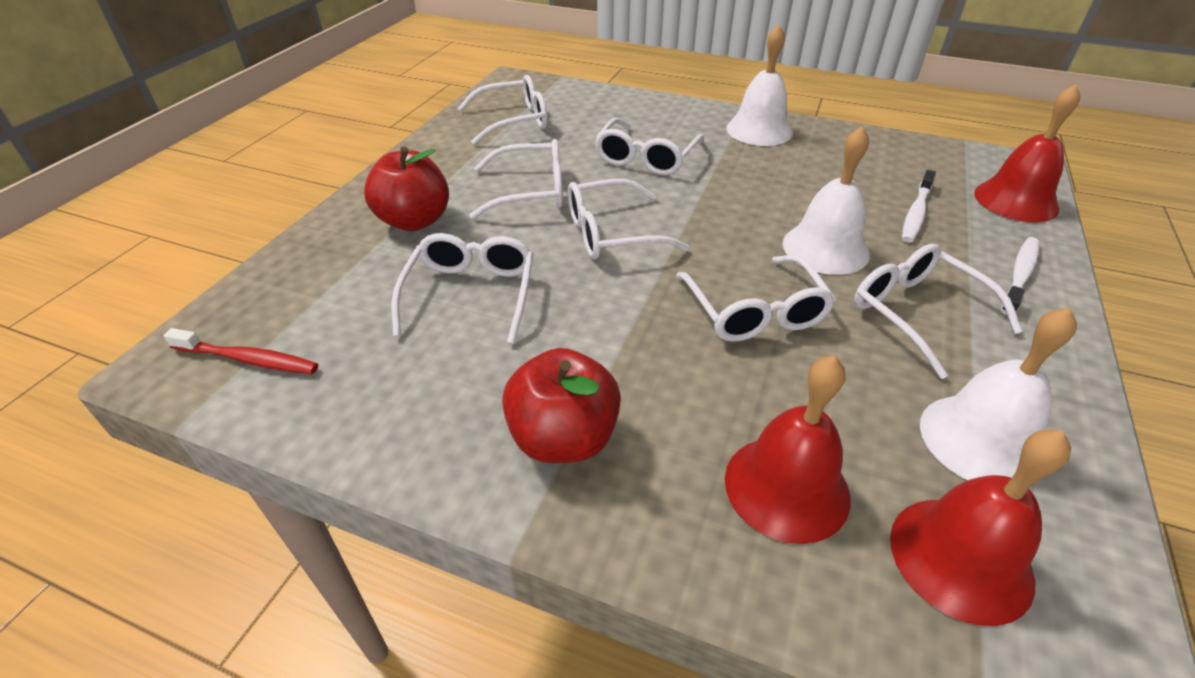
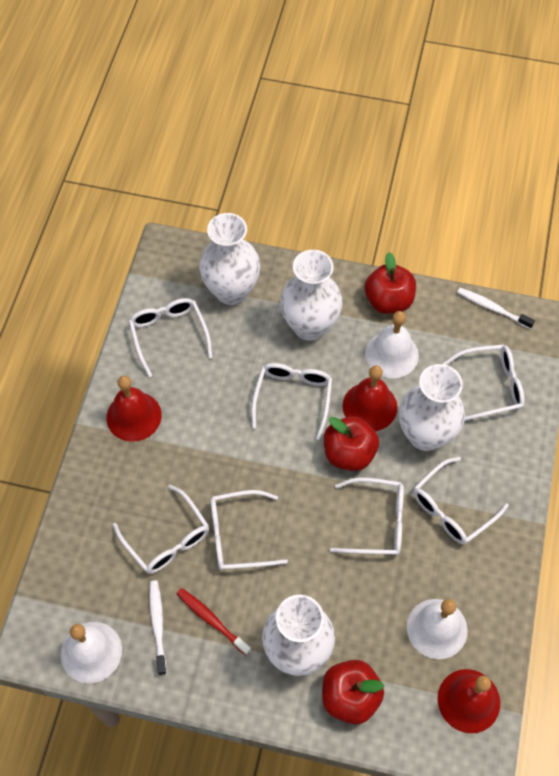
red apple: 2 -> 3
white vase: 0 -> 4

